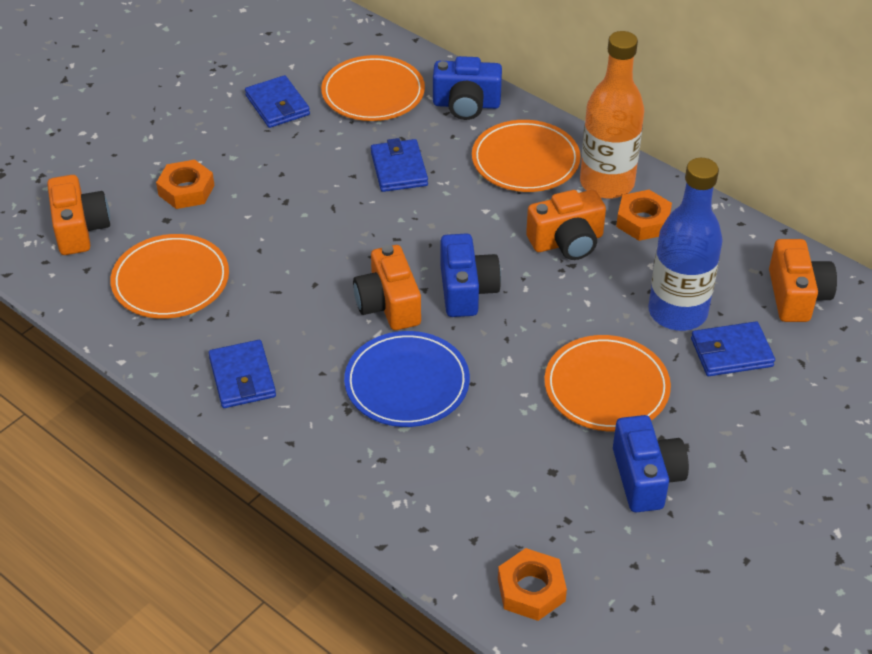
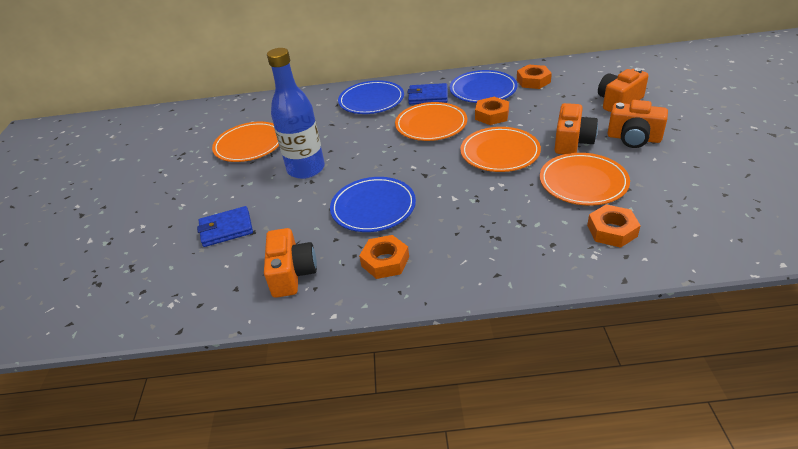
blue camera: 3 -> 0
blue plate: 1 -> 3
blue wallet: 4 -> 2
orange bottle: 1 -> 0
orange nut: 3 -> 4

